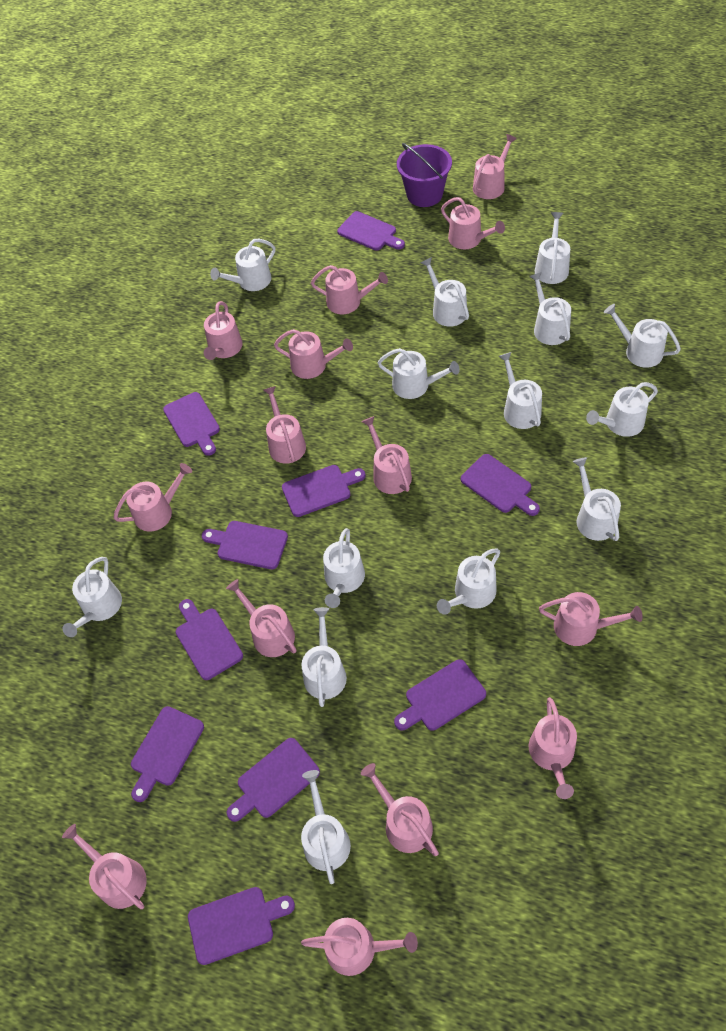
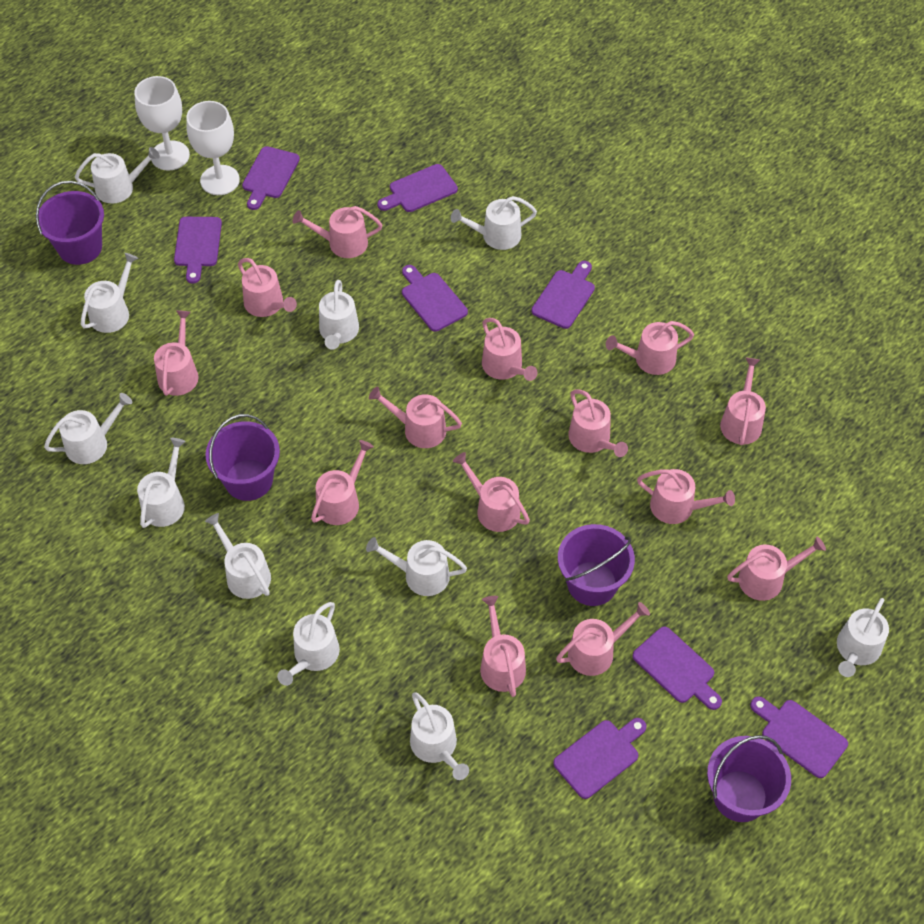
purple bucket: 1 -> 4
purple cutting board: 10 -> 8
white goblet: 0 -> 2
white watering can: 14 -> 11

